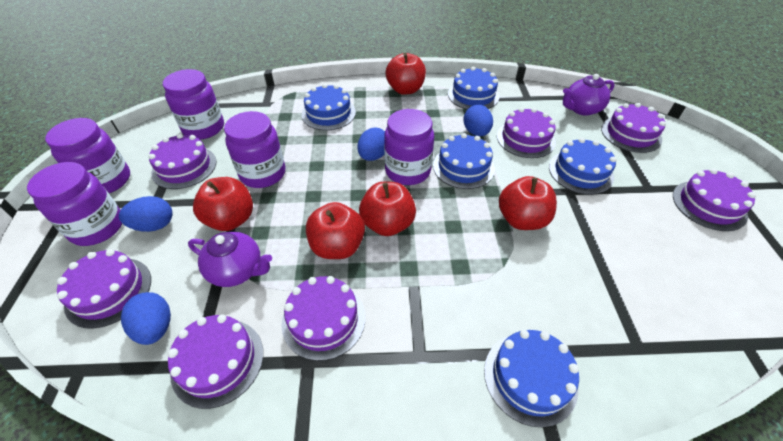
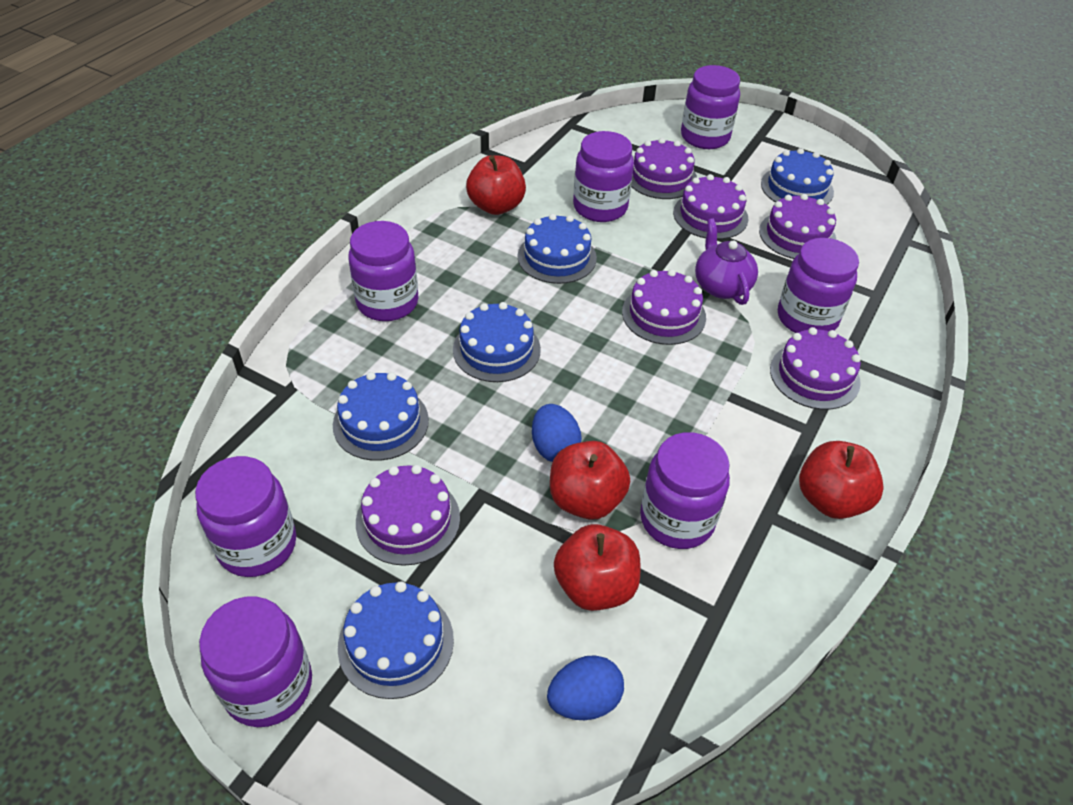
blue egg: 4 -> 2
purple cake: 7 -> 6
purple jar: 5 -> 7
purple teapot: 2 -> 1
red apple: 5 -> 4

